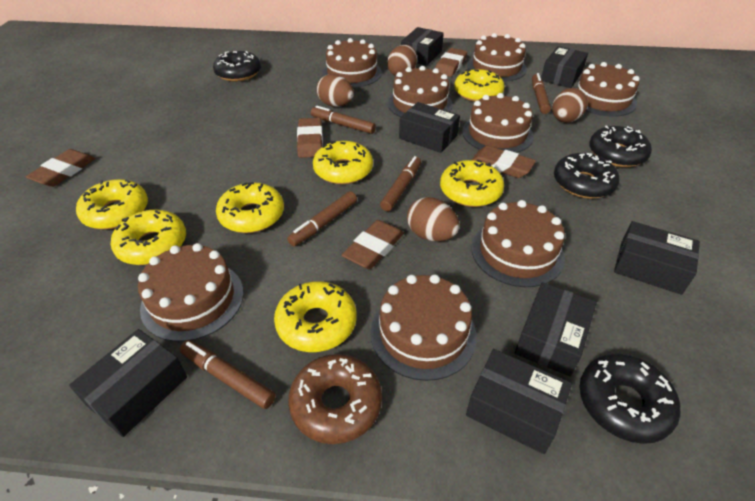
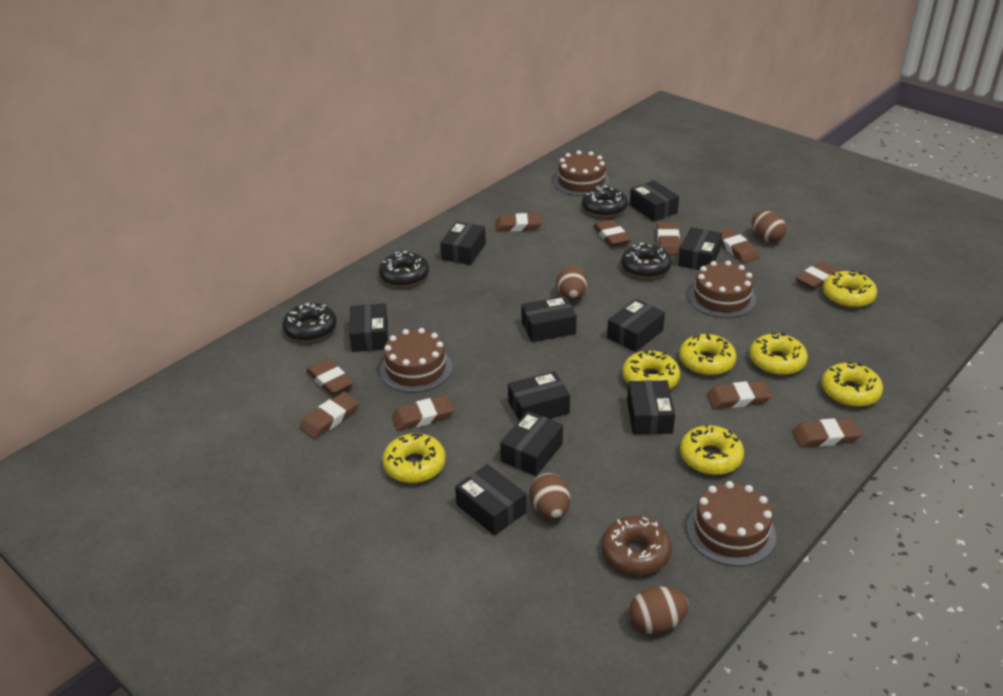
black box: 7 -> 10
brown cake: 8 -> 4
brown eraser: 5 -> 10
brown marker: 5 -> 0

